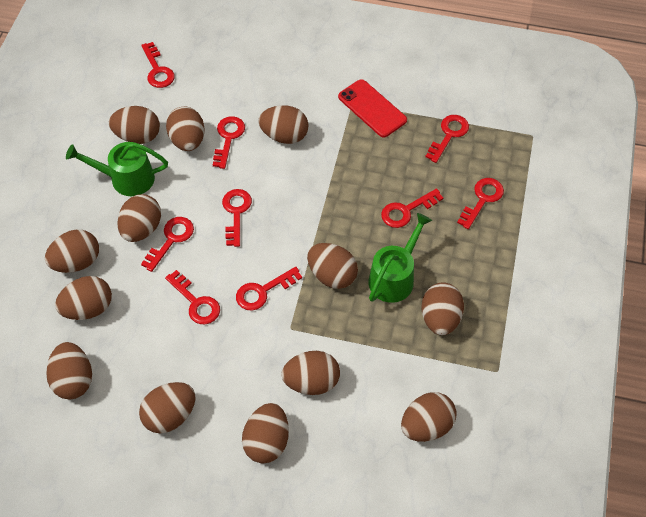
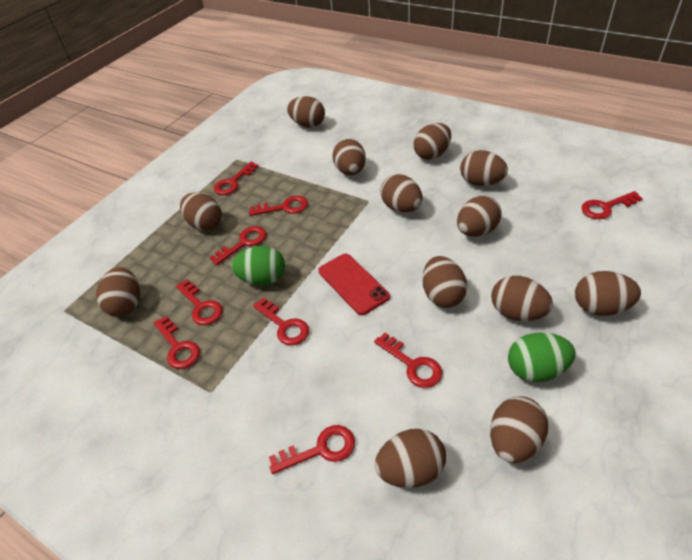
green egg: 0 -> 2
green watering can: 2 -> 0

